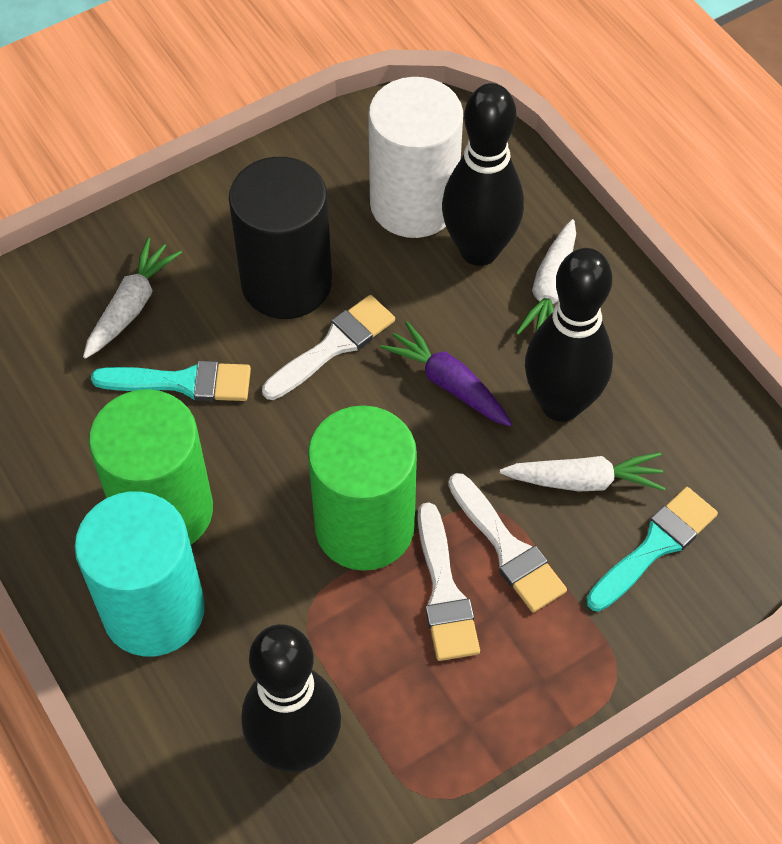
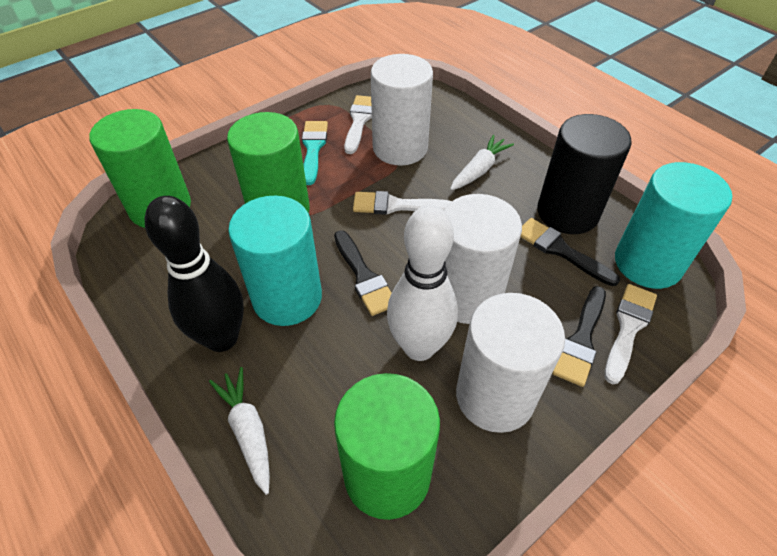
black bowling pin: 3 -> 1
black brush: 0 -> 3
green cylinder: 2 -> 3
purple carrot: 1 -> 0
turquoise brush: 2 -> 1
turquoise cylinder: 1 -> 2
white bowling pin: 0 -> 1
white carrot: 3 -> 2
white cylinder: 1 -> 3

